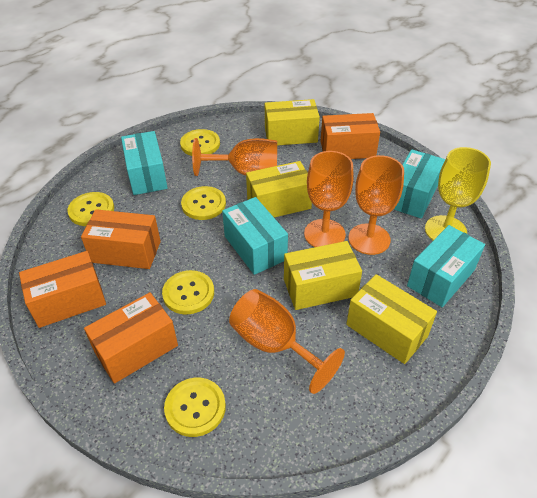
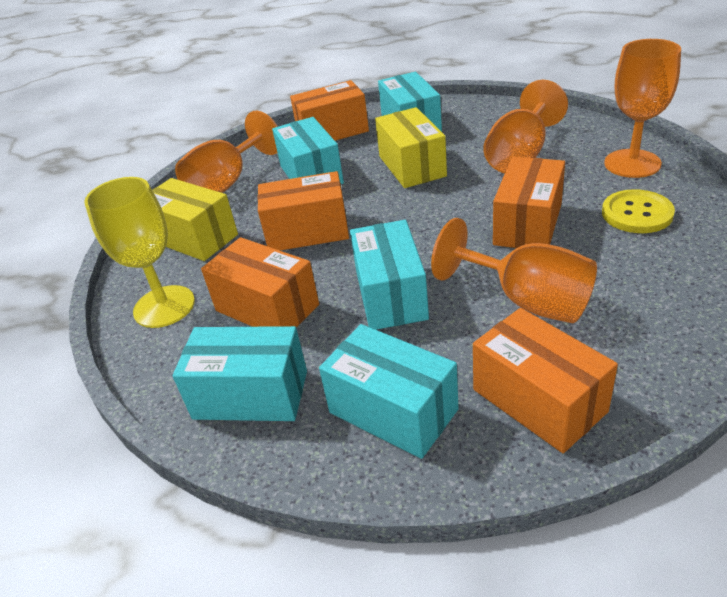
orange box: 4 -> 5
turquoise box: 4 -> 5
yellow box: 4 -> 2
yellow button: 5 -> 1

